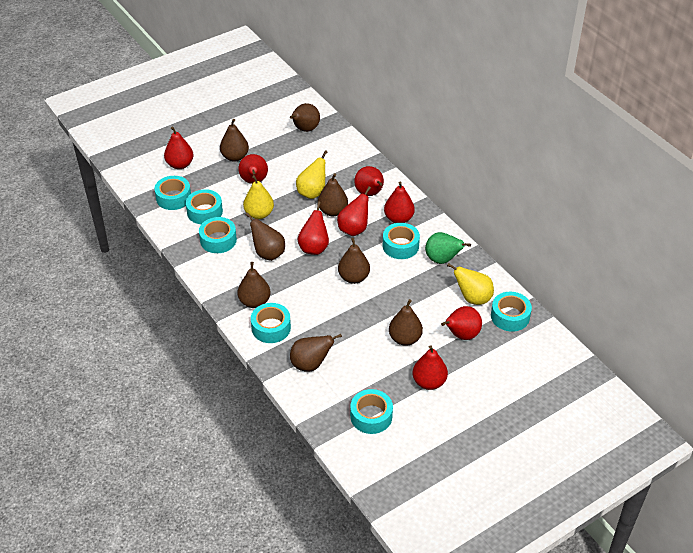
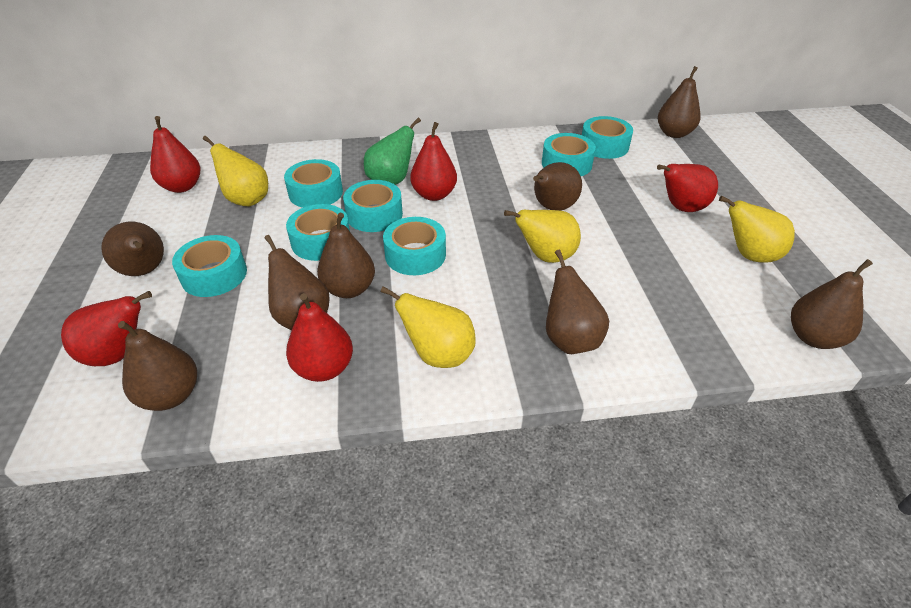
red pear: 8 -> 5
yellow pear: 3 -> 4

